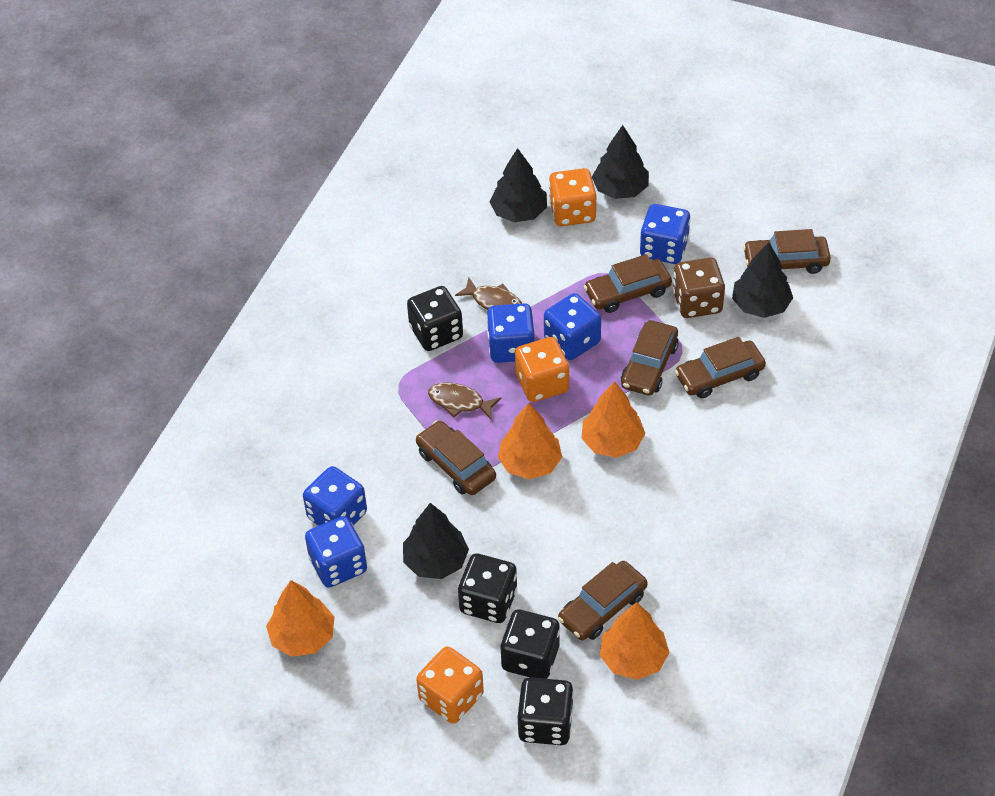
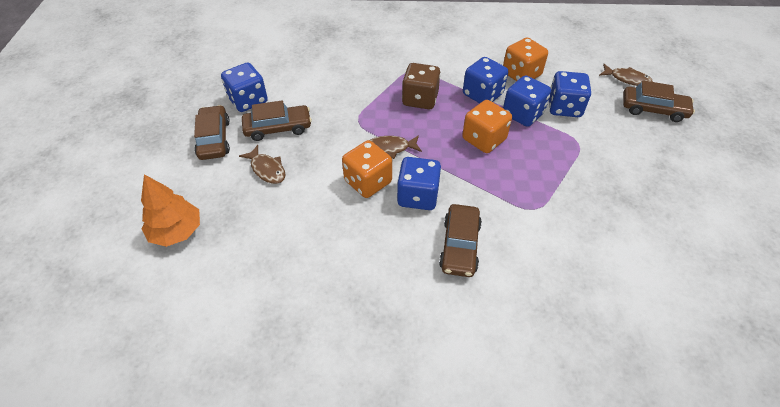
black dice: 4 -> 0
black tree: 4 -> 0
brown car: 6 -> 4
brown fish: 2 -> 3
orange tree: 4 -> 1

